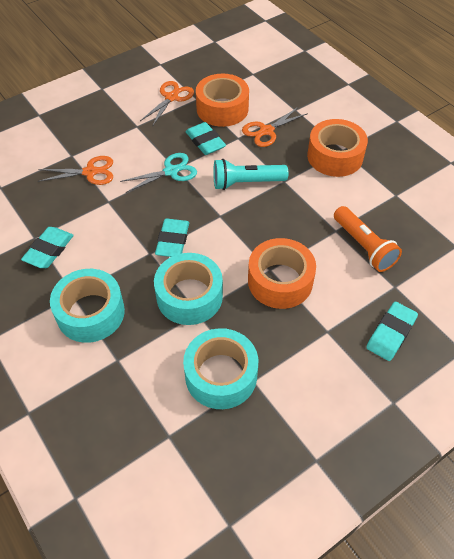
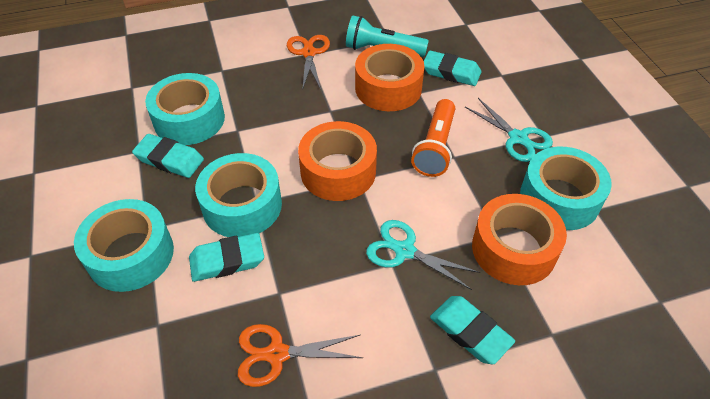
orange scissors: 3 -> 2
turquoise scissors: 1 -> 2
turquoise tape: 3 -> 4

